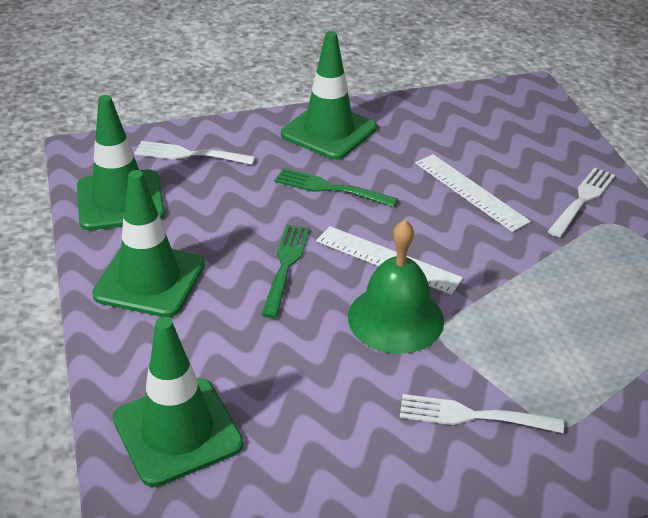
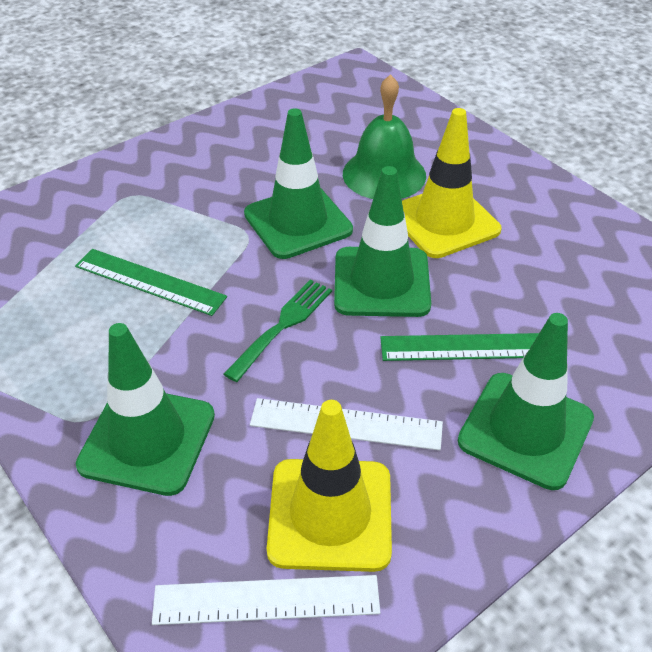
green fork: 2 -> 1
green ruler: 0 -> 2
white fork: 3 -> 0
yellow traffic cone: 0 -> 2

